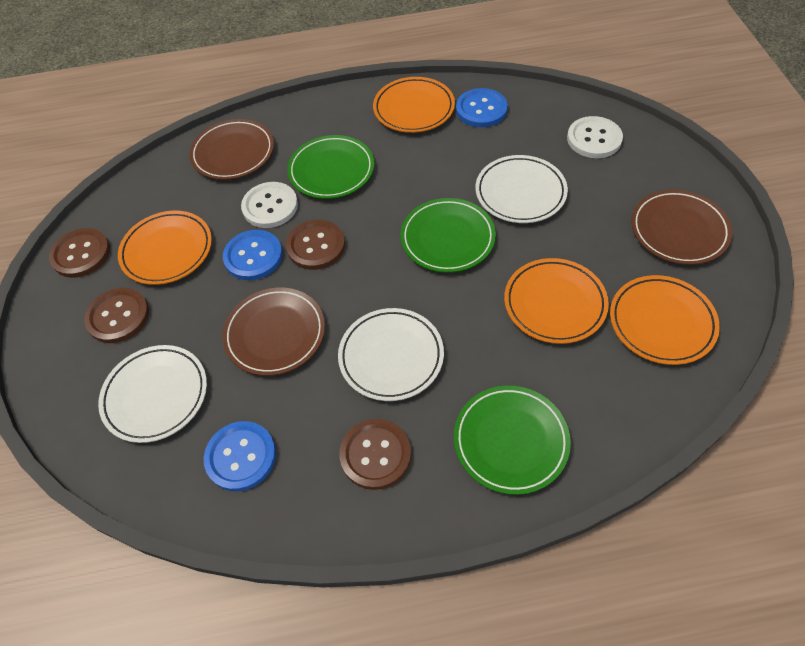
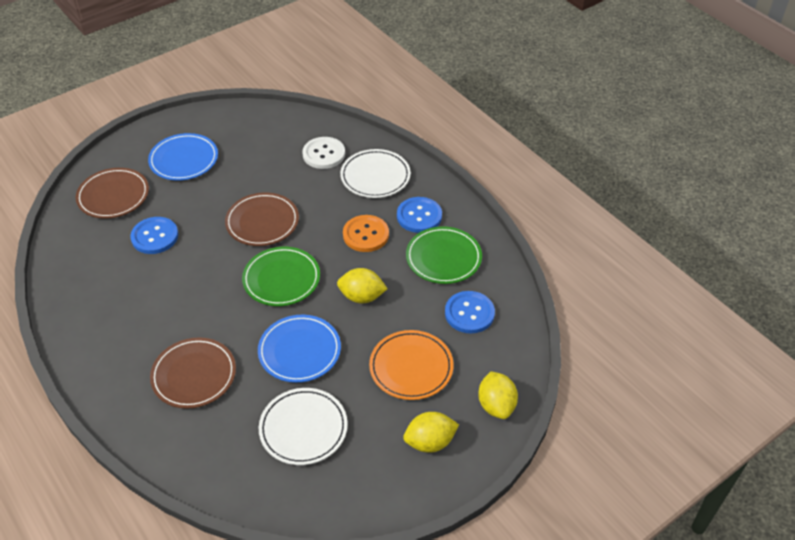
blue plate: 0 -> 2
brown button: 4 -> 0
green plate: 3 -> 2
orange button: 0 -> 1
orange plate: 4 -> 1
white button: 2 -> 1
white plate: 3 -> 2
yellow lemon: 0 -> 3

